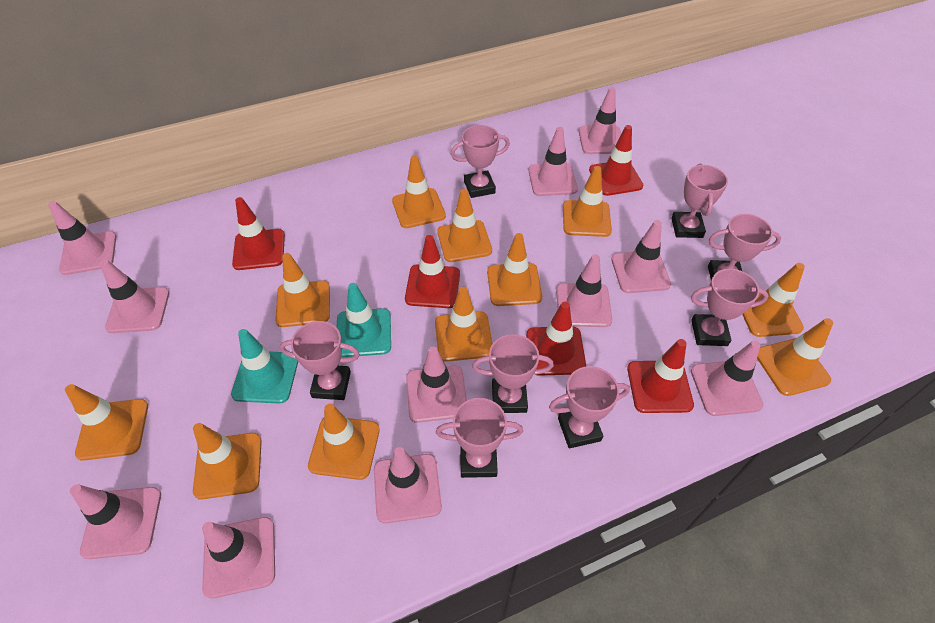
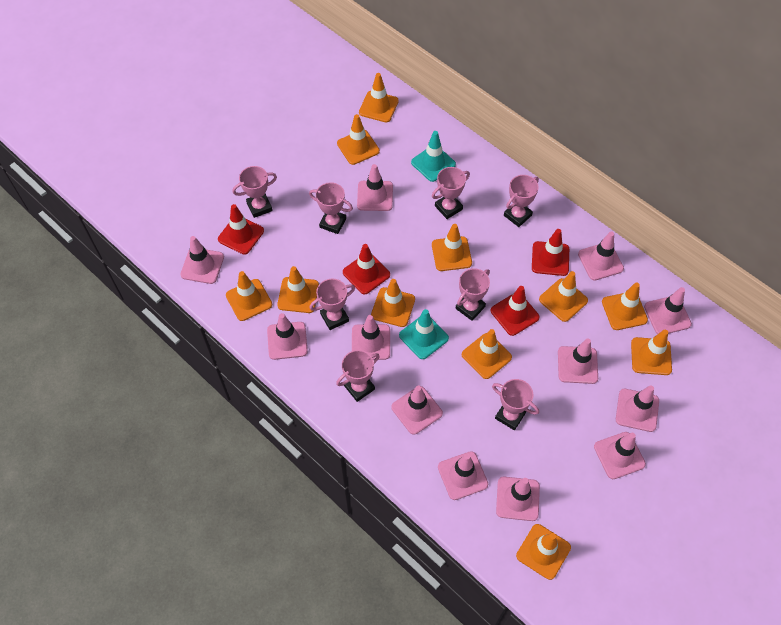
pink traffic cone: 11 -> 12
red traffic cone: 5 -> 4

